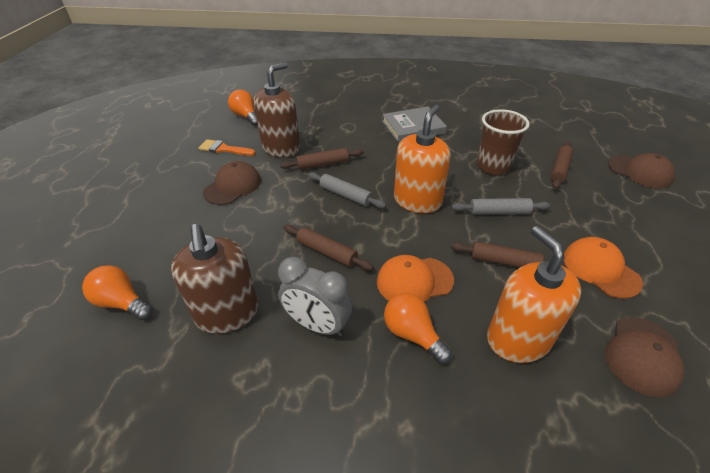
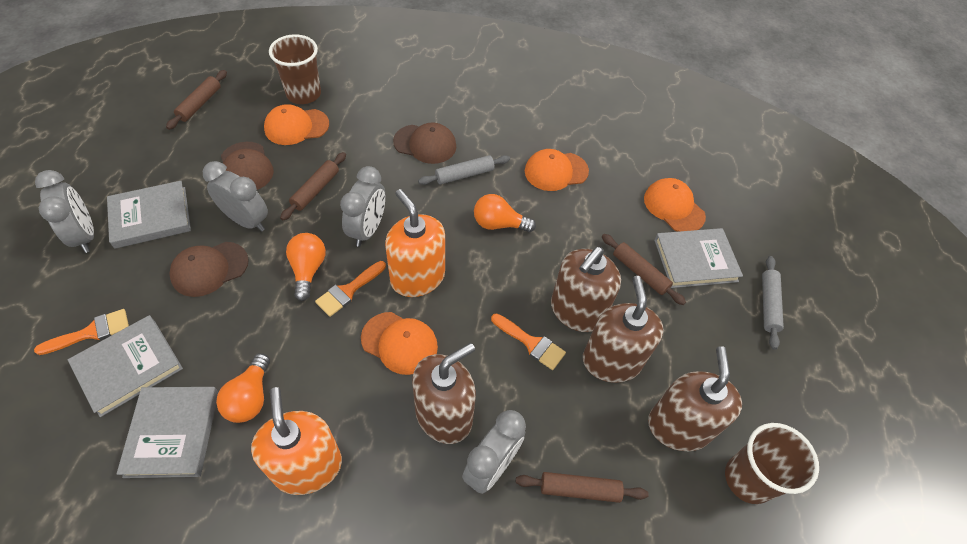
brown cup: 1 -> 2
brown soap dispenser: 2 -> 4
grey book: 1 -> 4
grey clock: 1 -> 4
orange brush: 1 -> 3
orange cap: 2 -> 4

